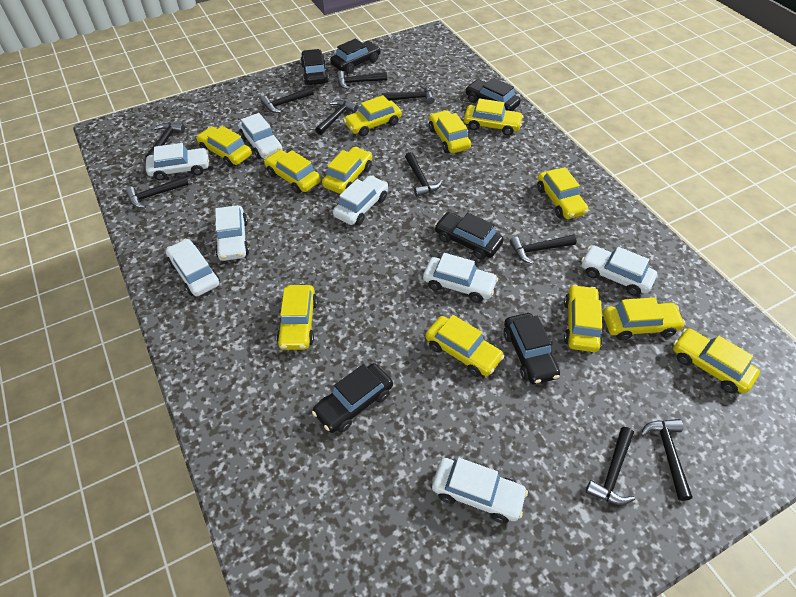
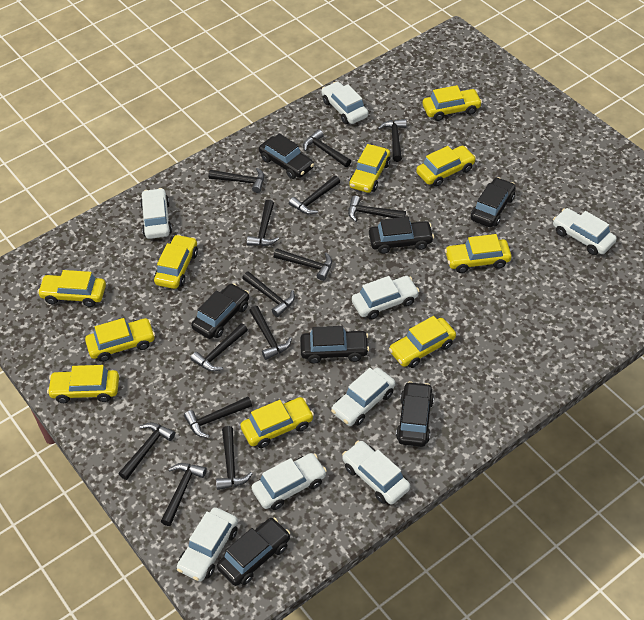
black car: 6 -> 7
black hammer: 10 -> 14
yellow car: 12 -> 10

